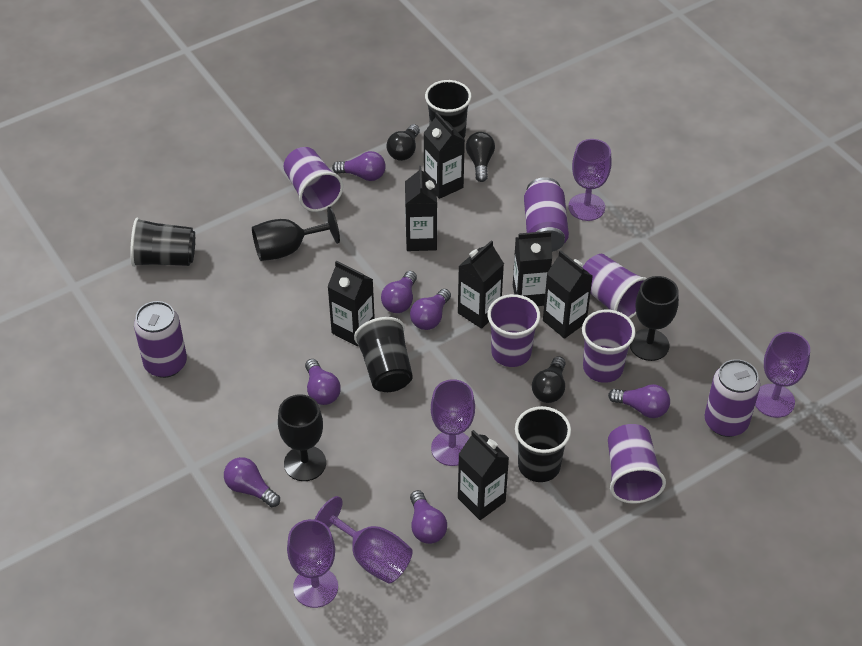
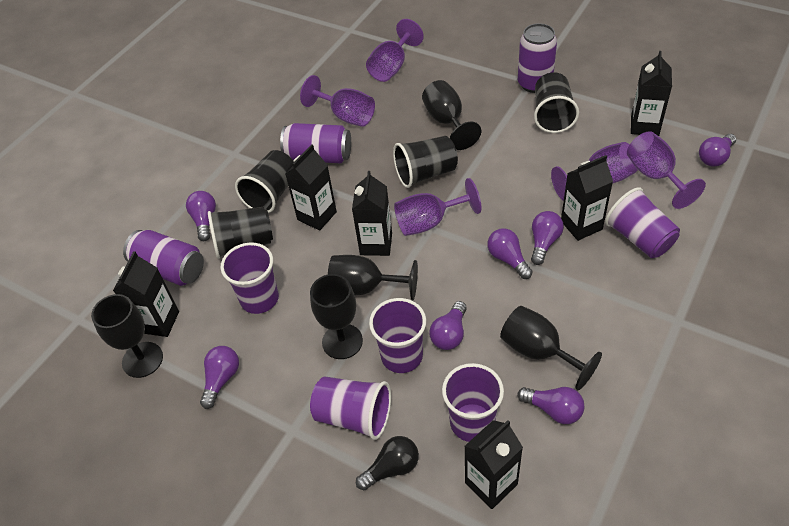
black carton: 7 -> 6
black goblet: 3 -> 5
black light bulb: 3 -> 1

